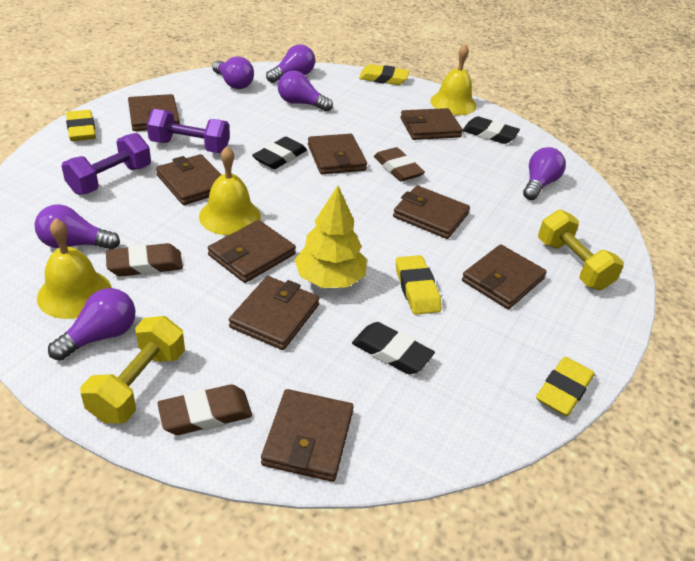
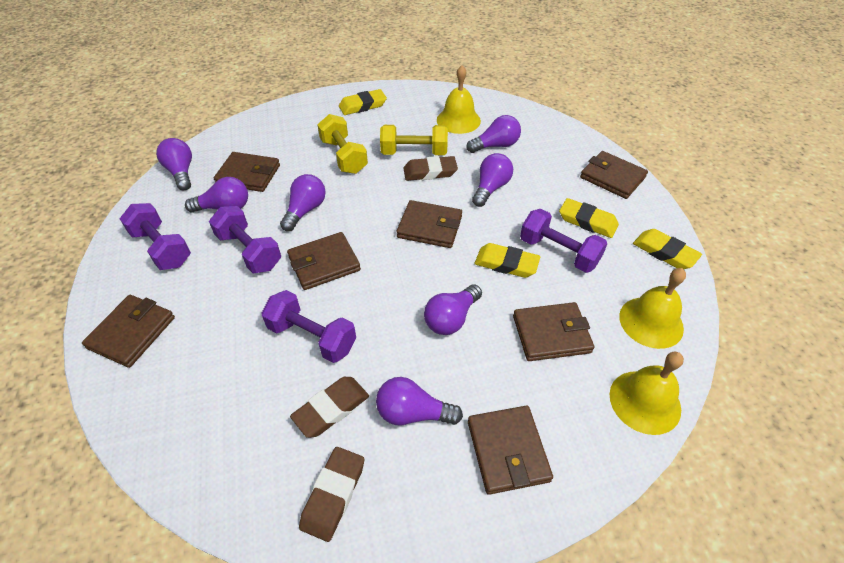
black eraser: 3 -> 0
brown wallet: 9 -> 7
purple dumbbell: 2 -> 4
purple light bulb: 6 -> 7
yellow tree: 1 -> 0

